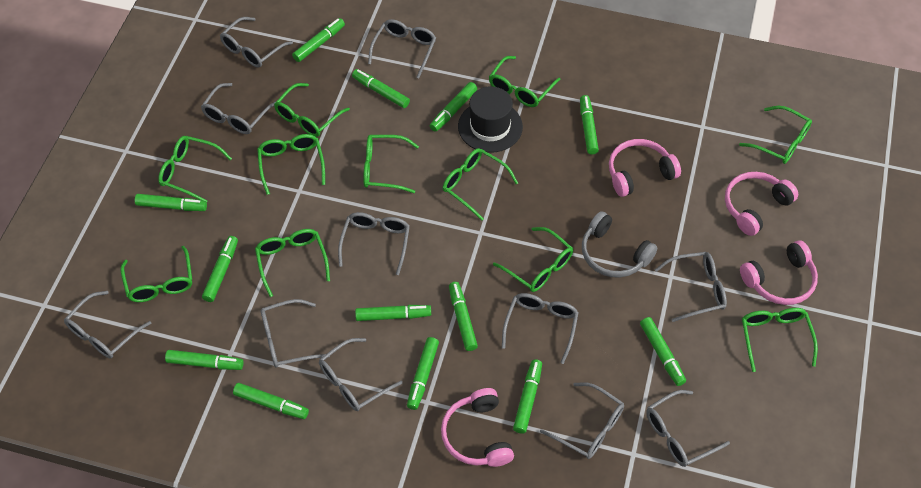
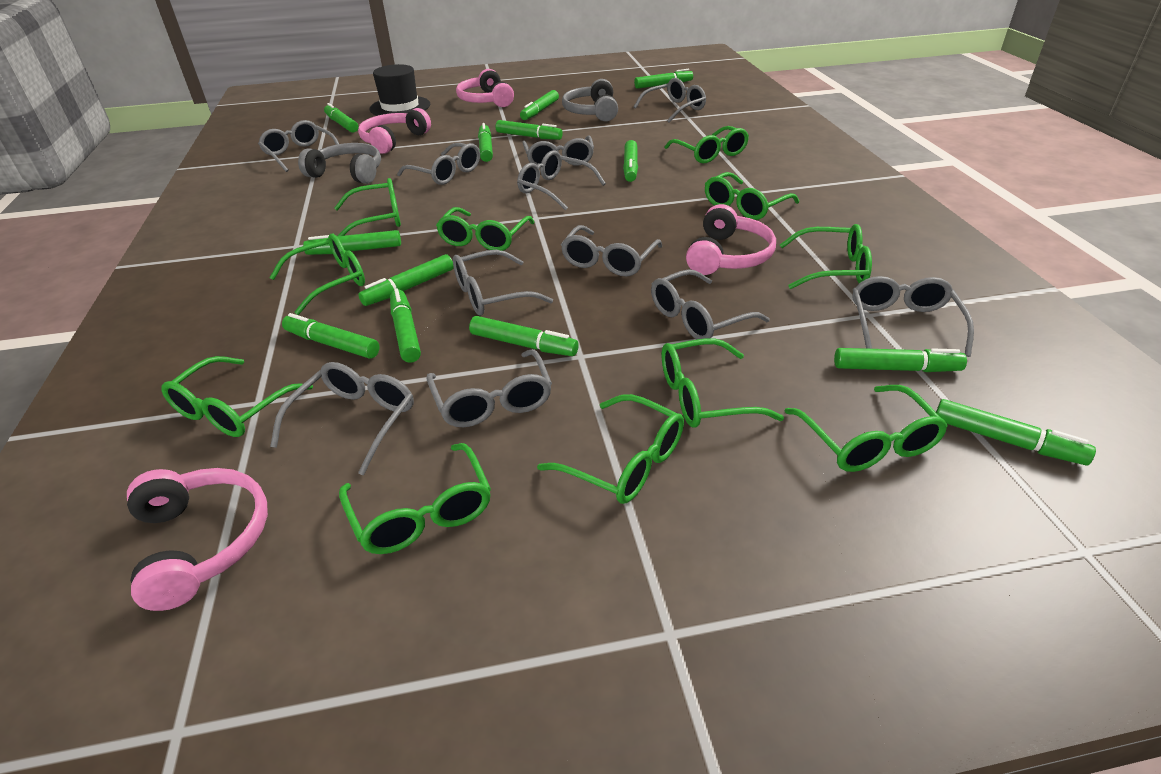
grey headphones: 1 -> 2

